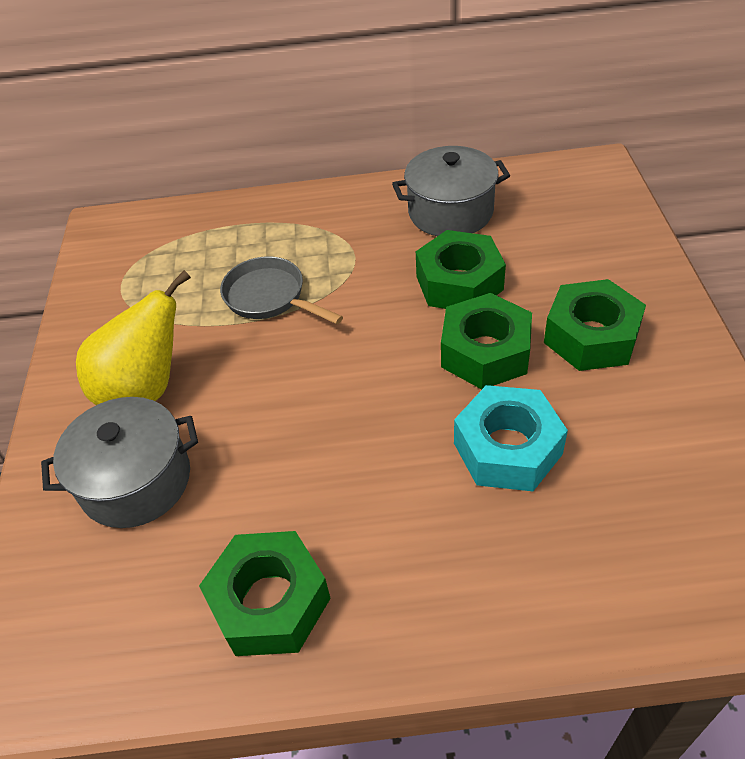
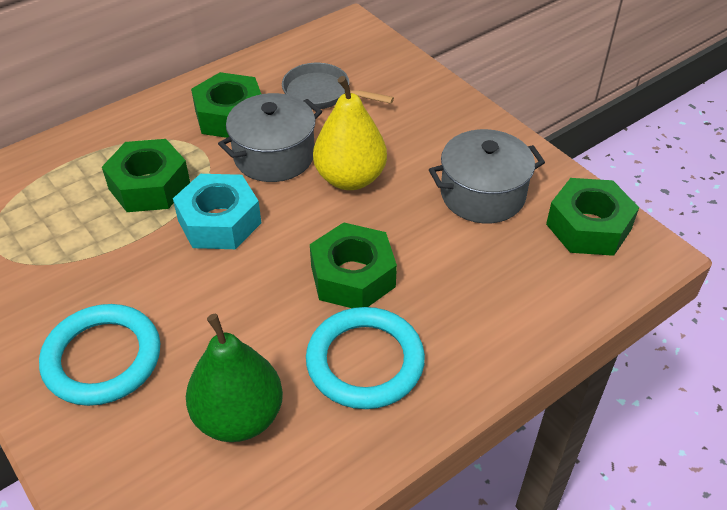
green pear: 0 -> 1
turquoise ring: 0 -> 2

